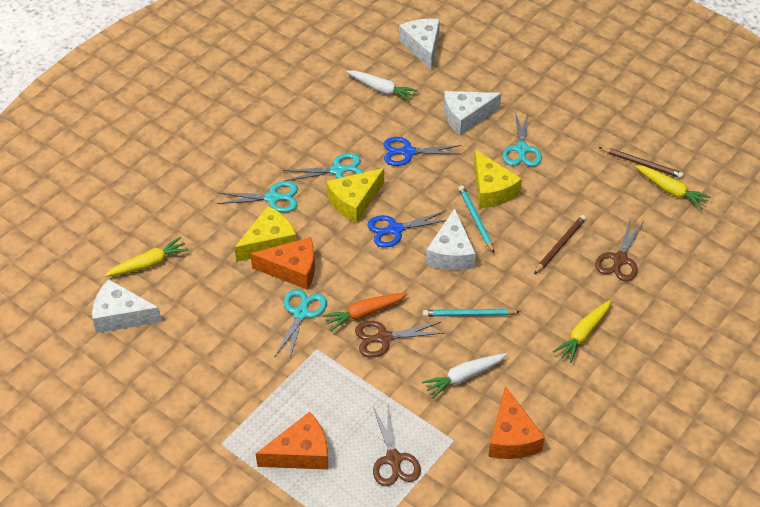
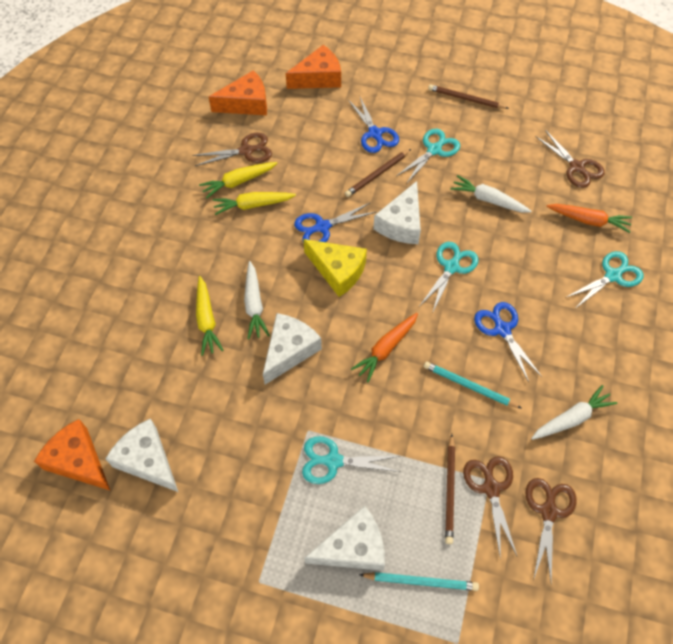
blue scissors: 2 -> 3
brown pencil: 2 -> 3
brown scissors: 3 -> 4
orange carrot: 1 -> 2
white carrot: 2 -> 3
yellow cheese: 3 -> 1

